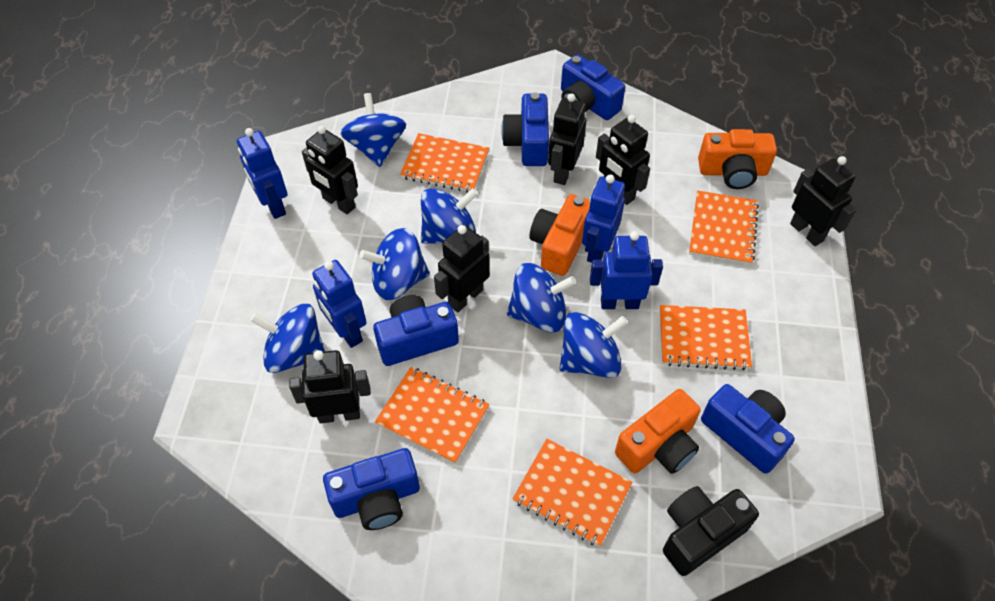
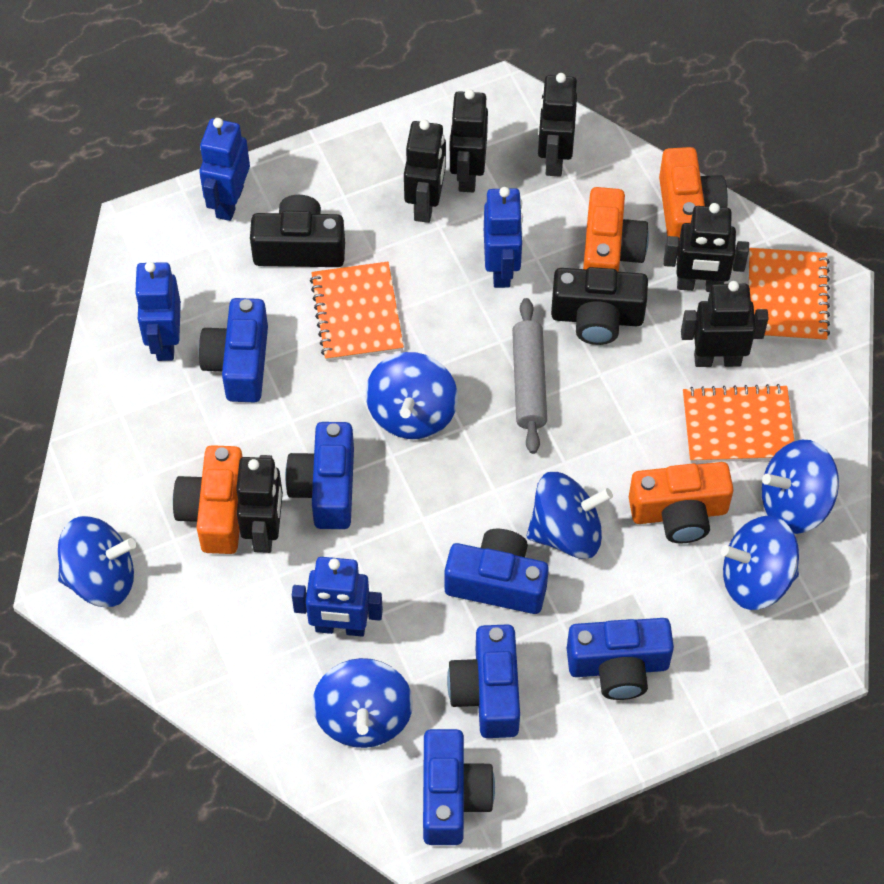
black camera: 1 -> 2
blue camera: 5 -> 6
grey rolling pin: 0 -> 1
orange camera: 3 -> 4
orange notebook: 5 -> 3

